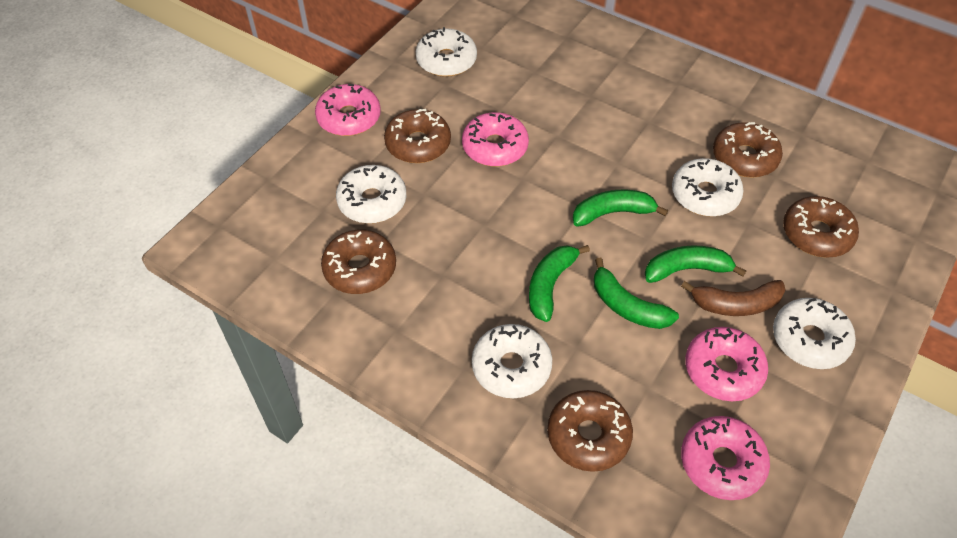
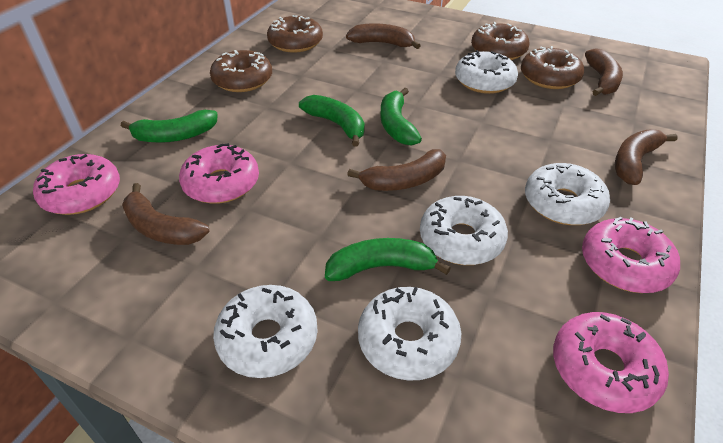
brown banana: 1 -> 5
brown donut: 5 -> 4

